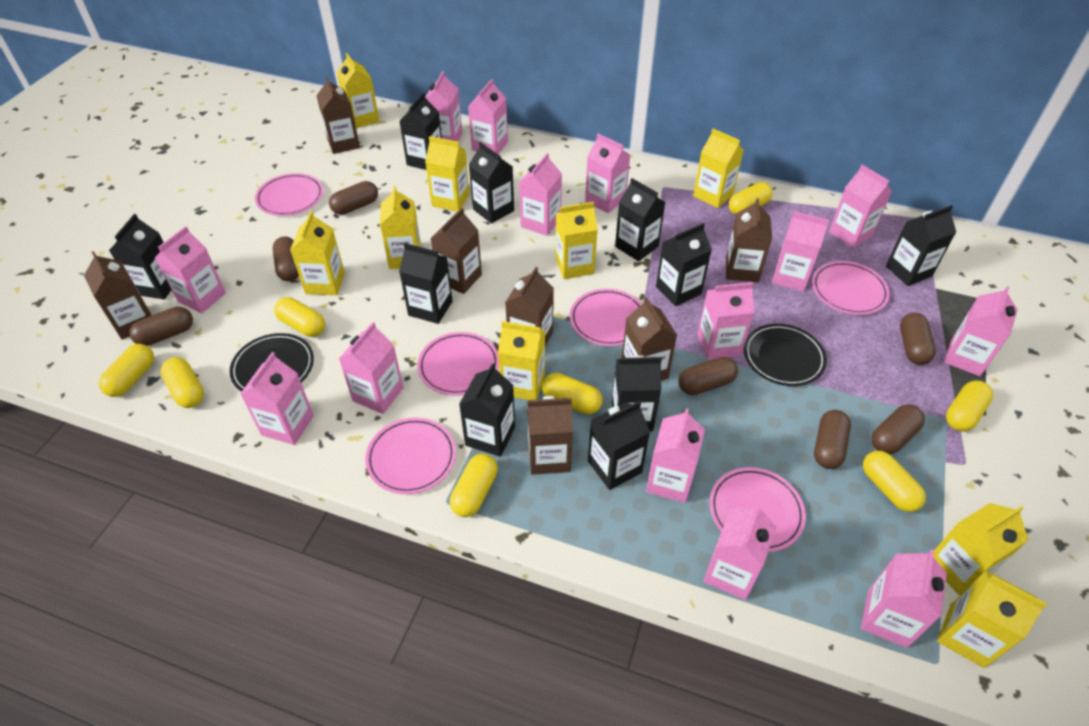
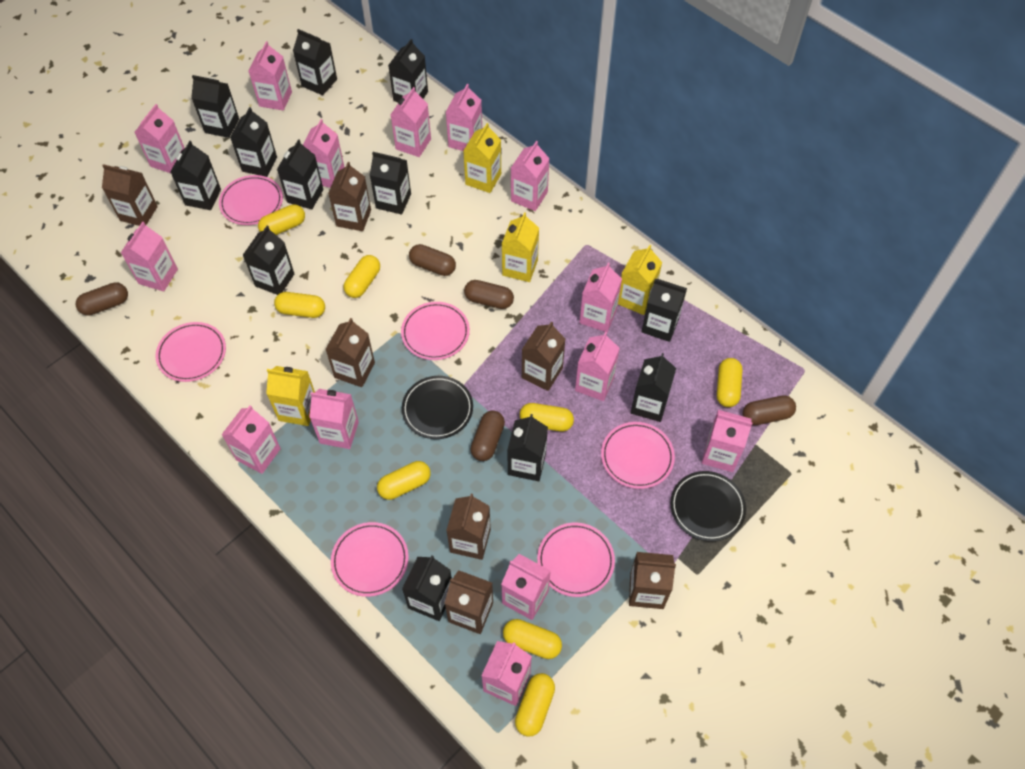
black carton: 10 -> 12
brown capsule: 7 -> 5
yellow carton: 9 -> 4

